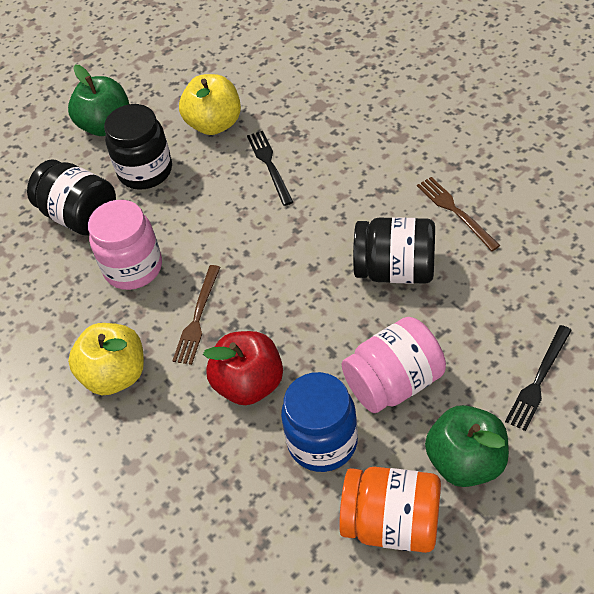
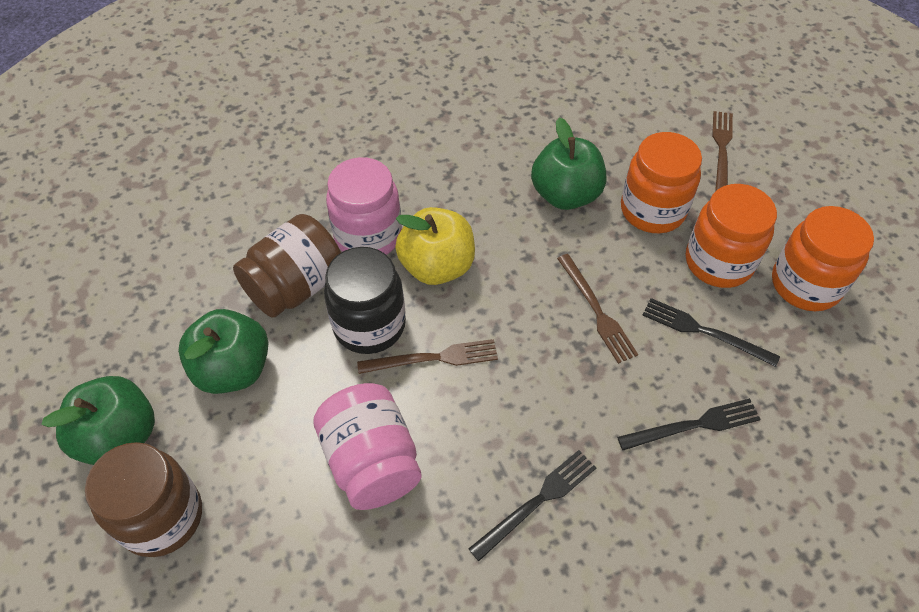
black fork: 2 -> 3
black jar: 3 -> 1
blue jar: 1 -> 0
brown fork: 2 -> 3
brown jar: 0 -> 2
green apple: 2 -> 3
orange jar: 1 -> 3
red apple: 1 -> 0
yellow apple: 2 -> 1

